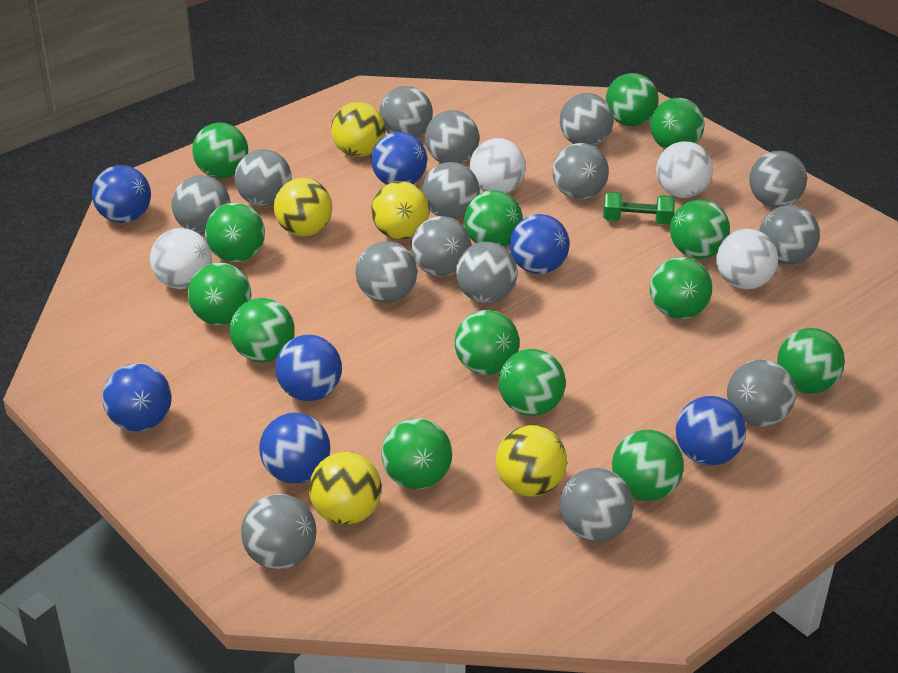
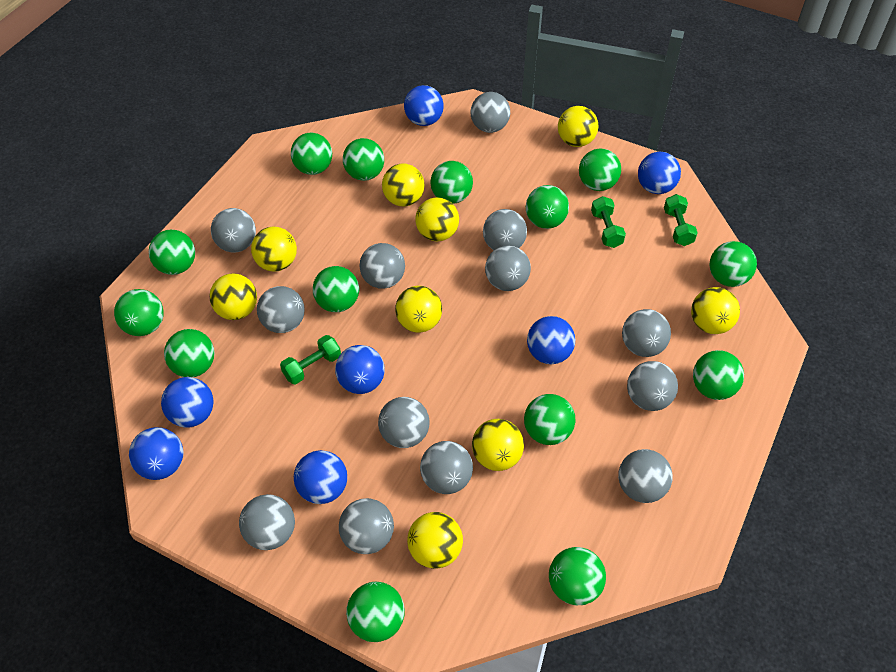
green dumbbell: 1 -> 3
grey ball: 15 -> 13
white ball: 4 -> 0
yellow ball: 5 -> 9

